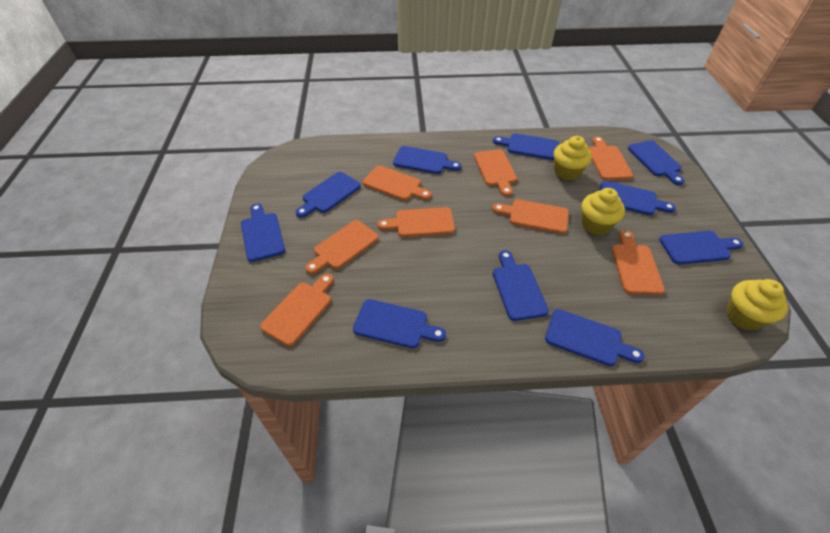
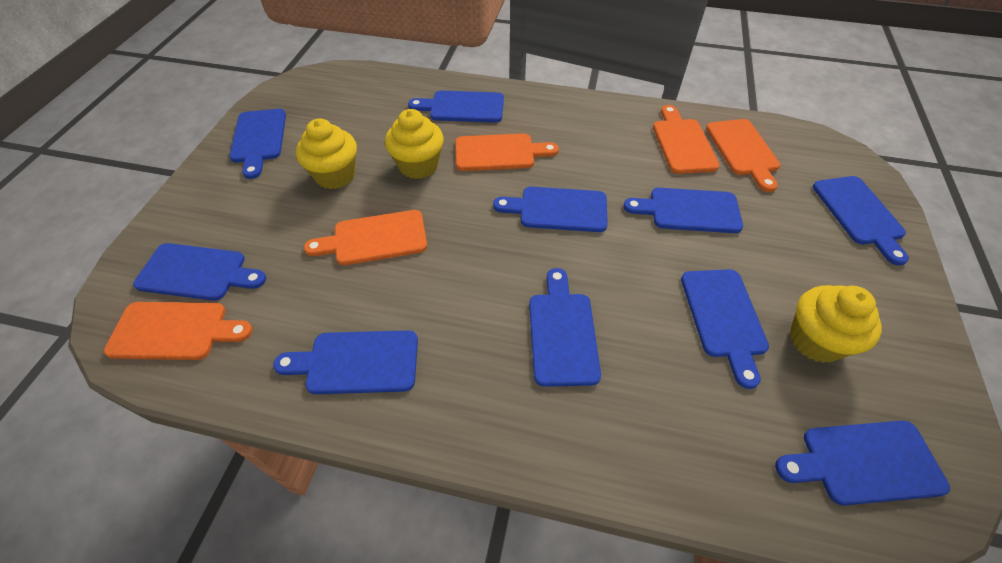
orange cutting board: 8 -> 5

